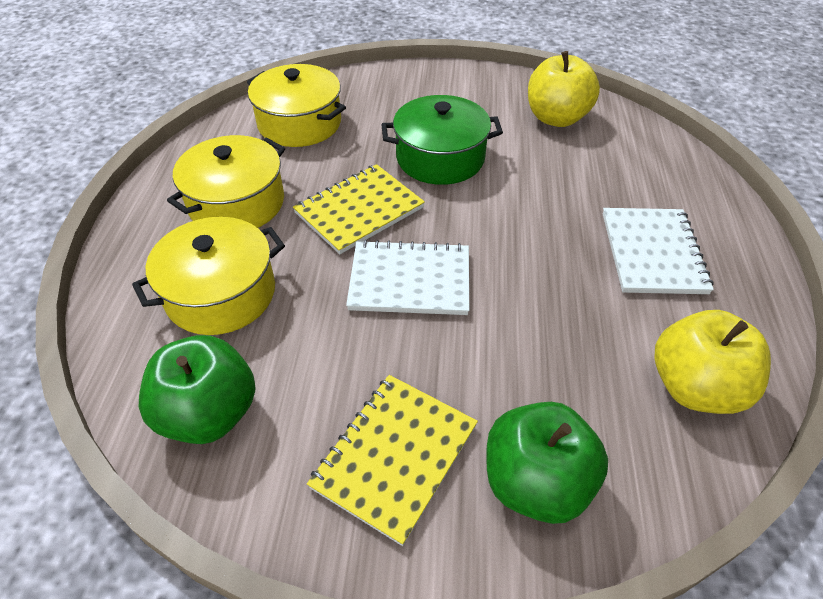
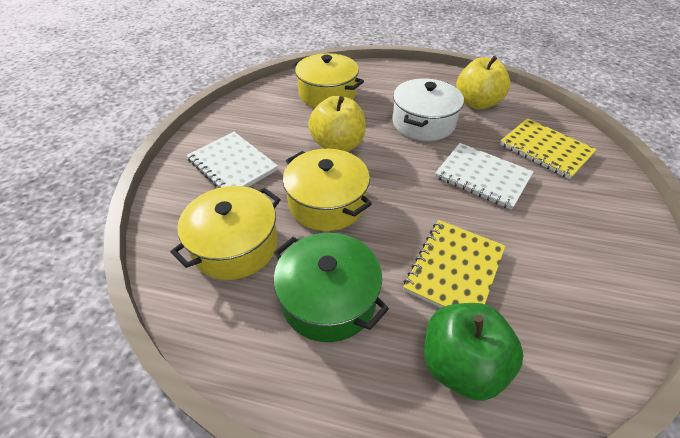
green apple: 2 -> 1
white pot: 0 -> 1

